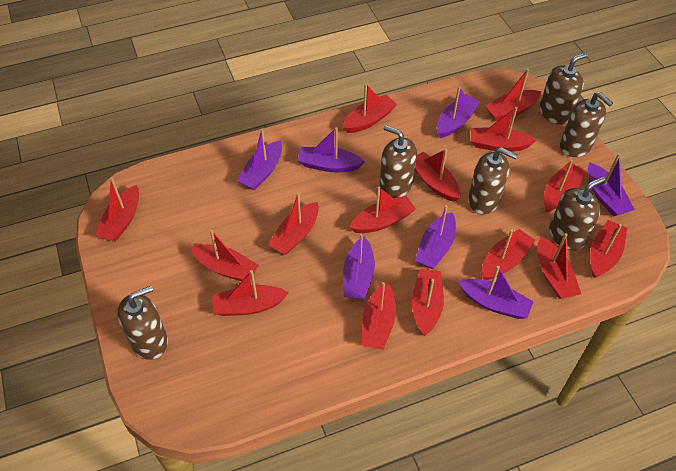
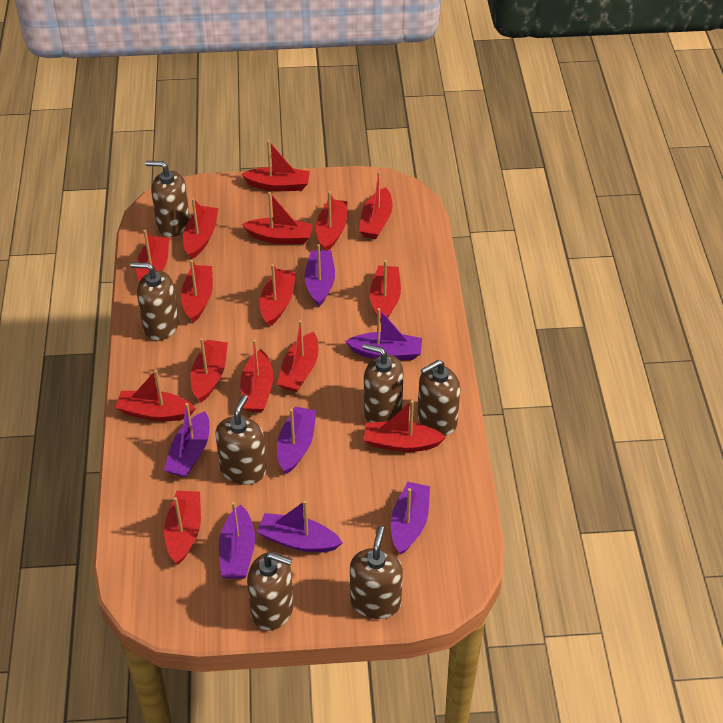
brown soap dispenser: 6 -> 7

